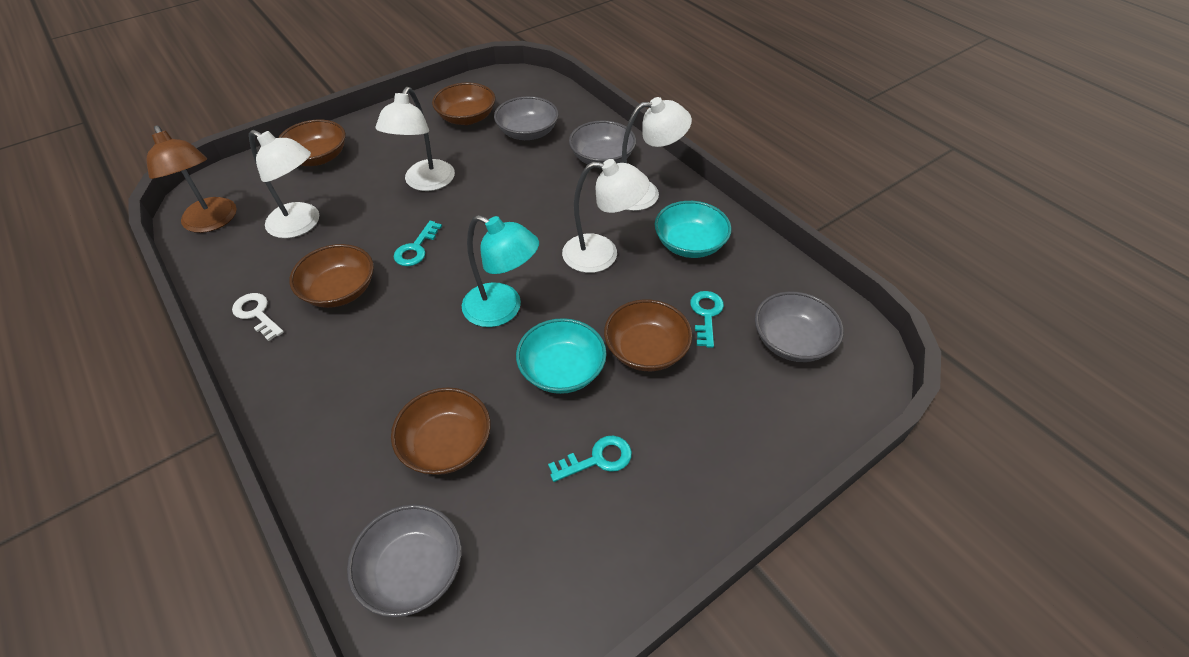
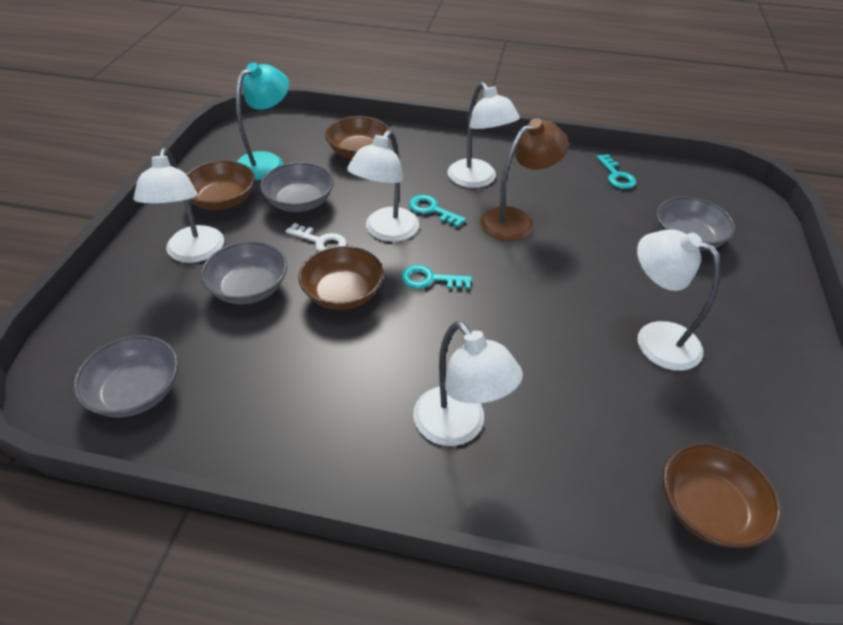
brown bowl: 5 -> 4
turquoise bowl: 2 -> 0
white lamp: 4 -> 5

